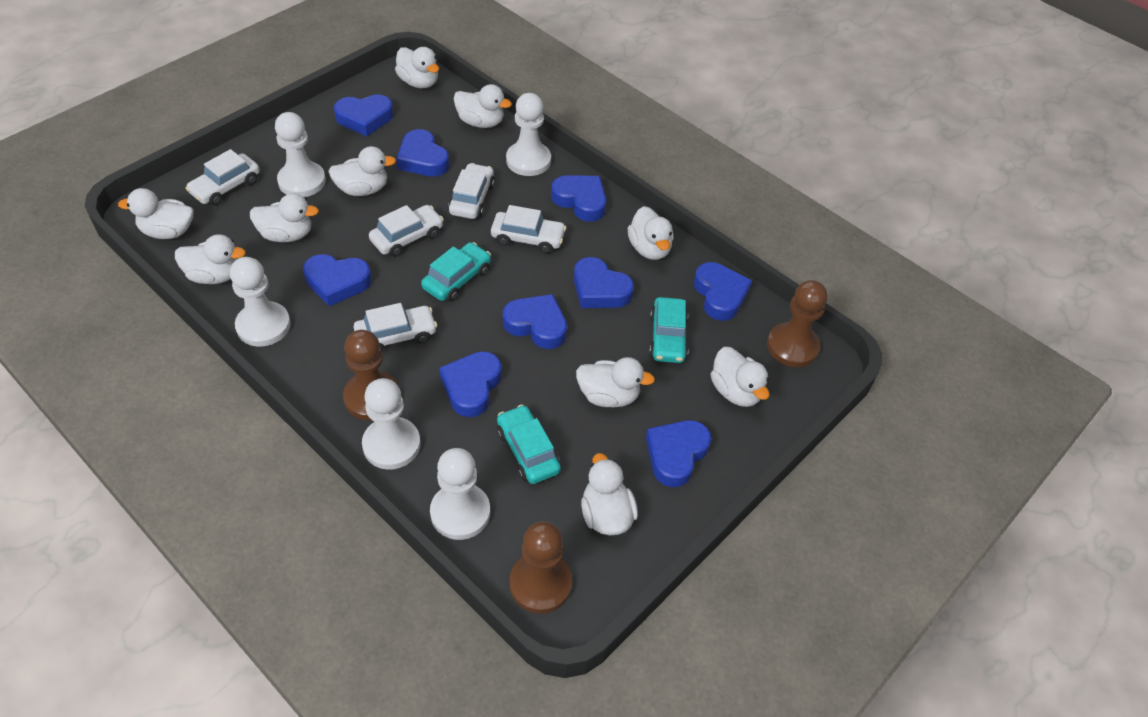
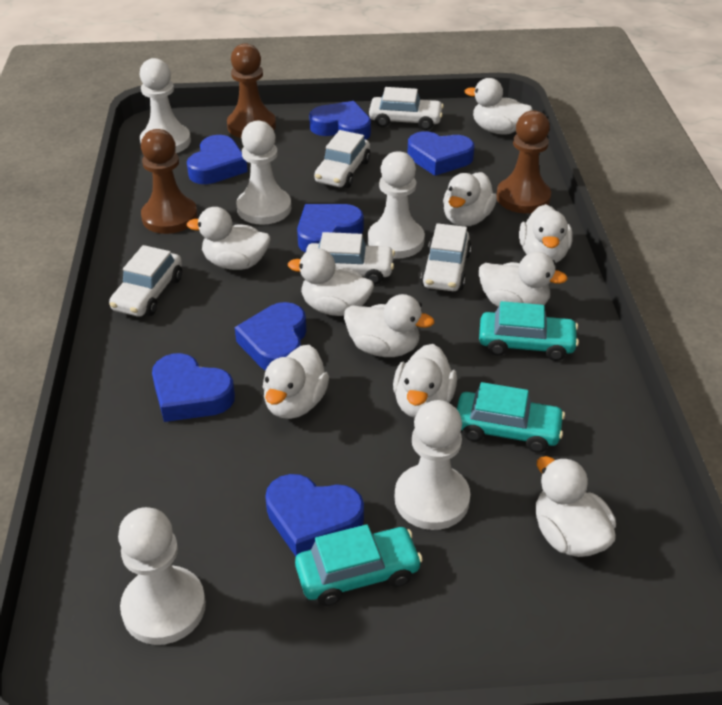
blue heart: 9 -> 7

